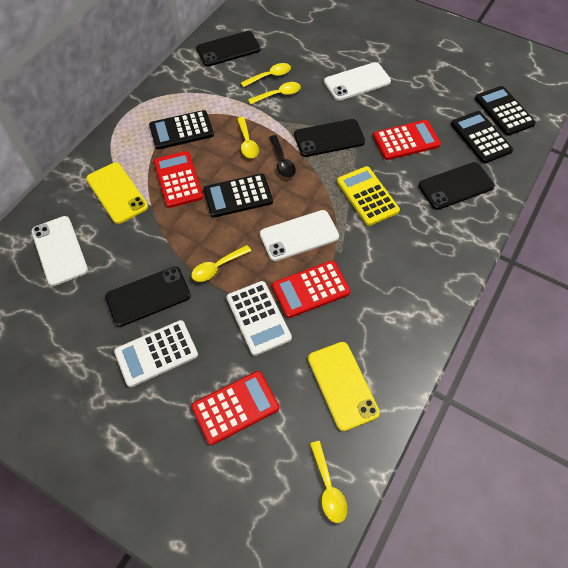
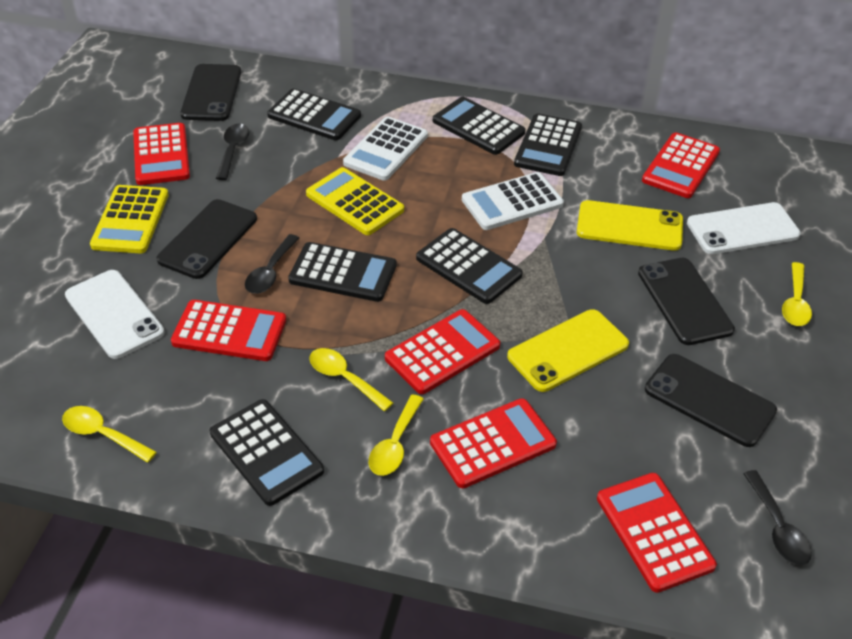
black calculator: 4 -> 6
black spoon: 1 -> 3
red calculator: 4 -> 6
white phone: 3 -> 2
yellow calculator: 1 -> 2
yellow spoon: 5 -> 4

